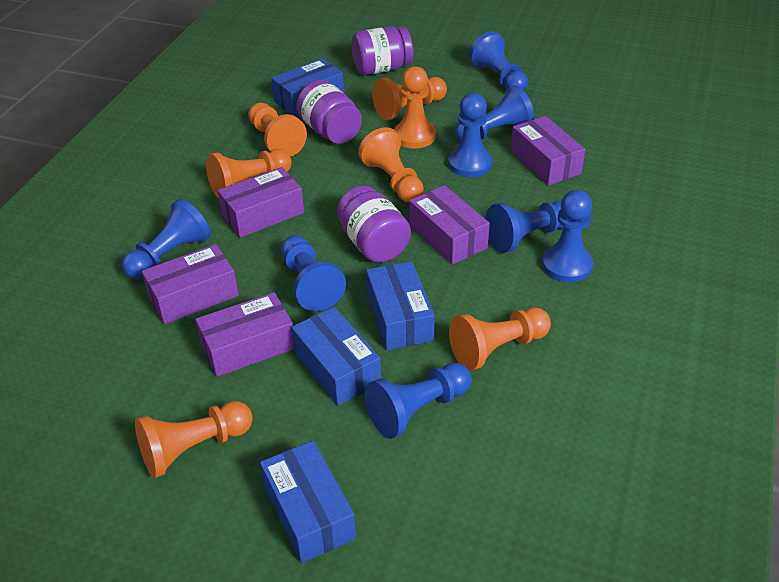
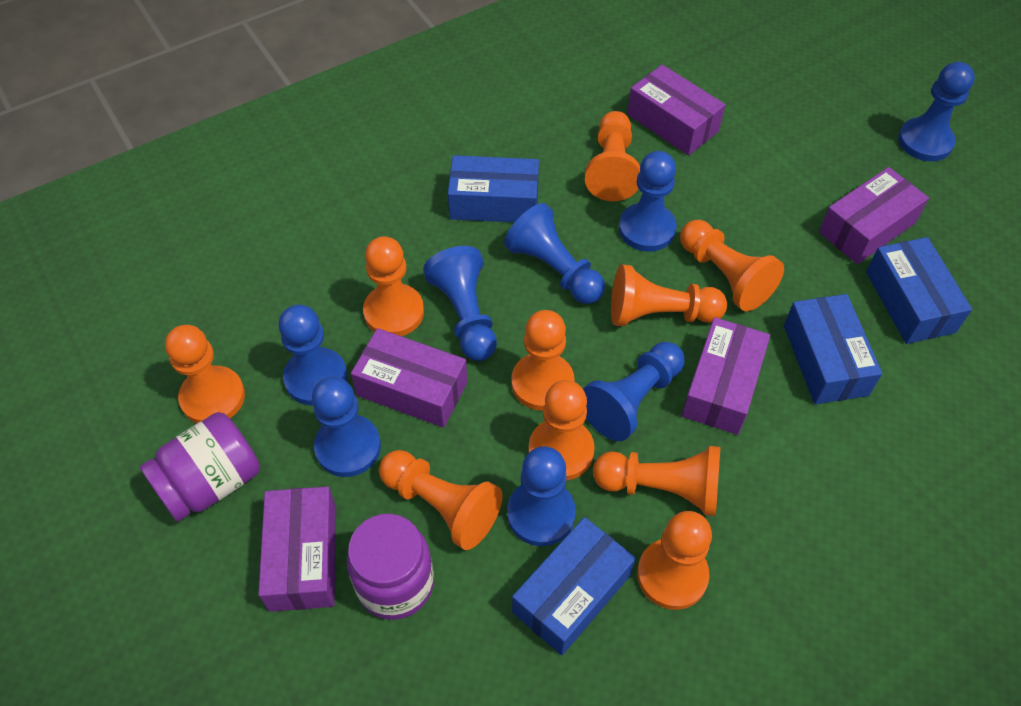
orange pawn: 7 -> 10
purple jar: 3 -> 2

